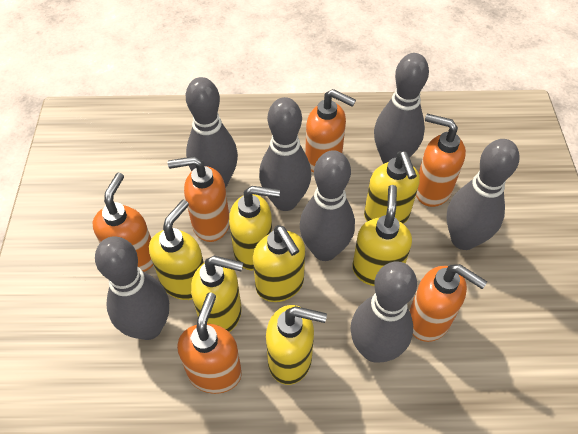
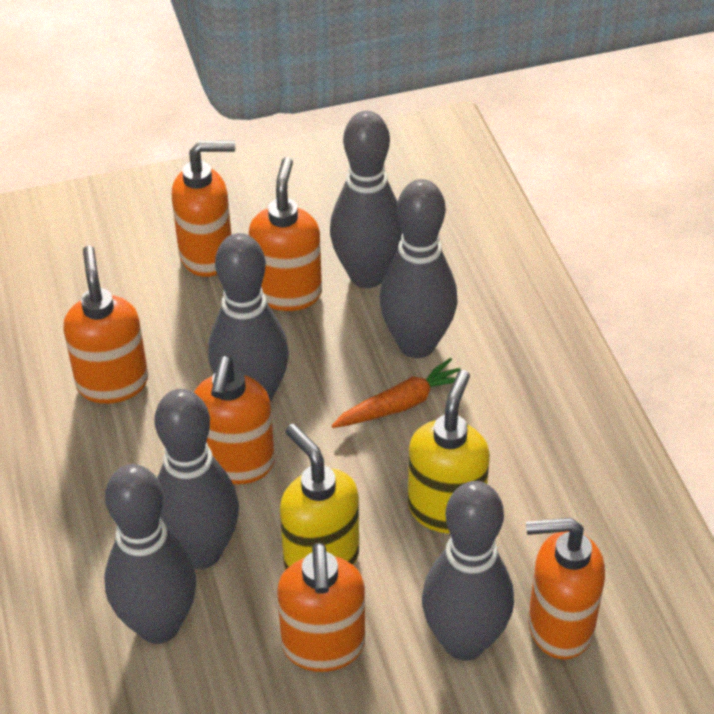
grey bowling pin: 7 -> 6
orange carrot: 0 -> 1
yellow soap dispenser: 7 -> 2

